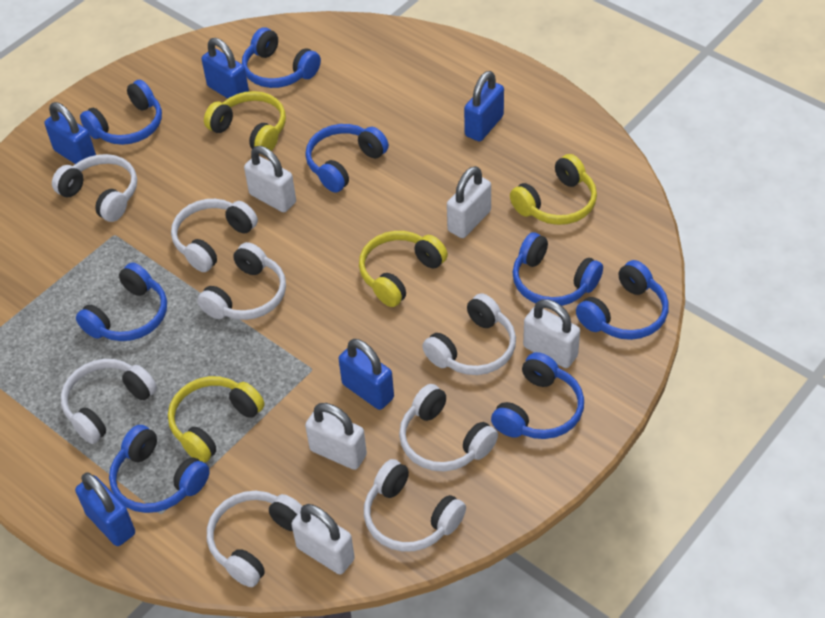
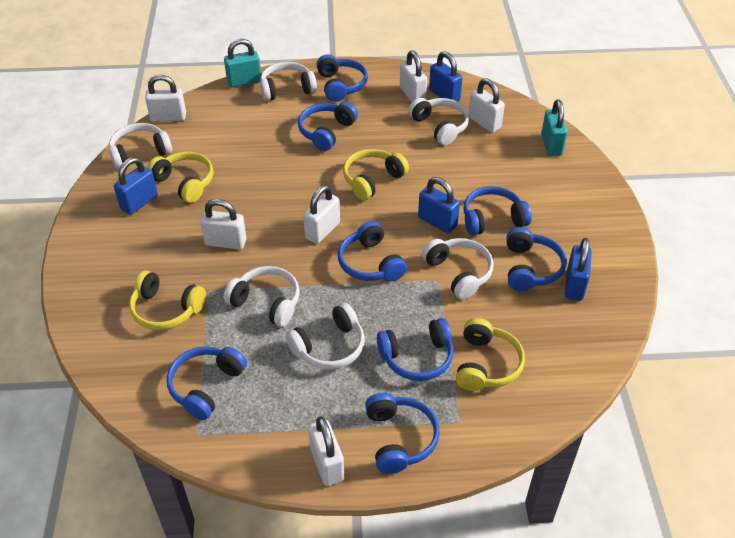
blue padlock: 5 -> 4
turquoise padlock: 0 -> 2
white headphones: 8 -> 6
white padlock: 5 -> 6

